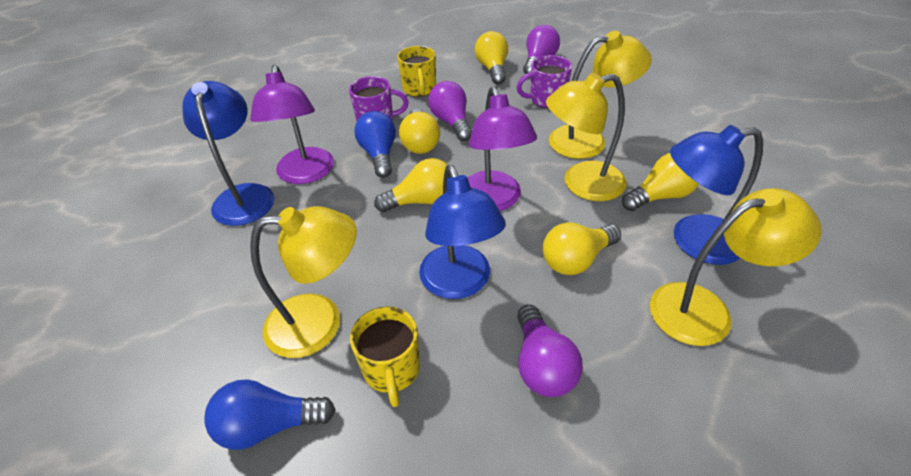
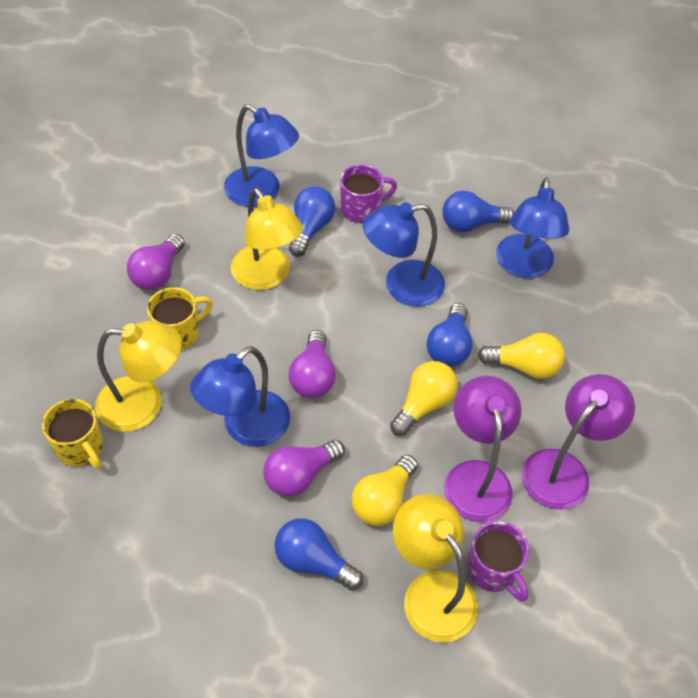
blue lamp: 3 -> 4
blue light bulb: 2 -> 4
yellow lamp: 4 -> 3
yellow light bulb: 5 -> 3

